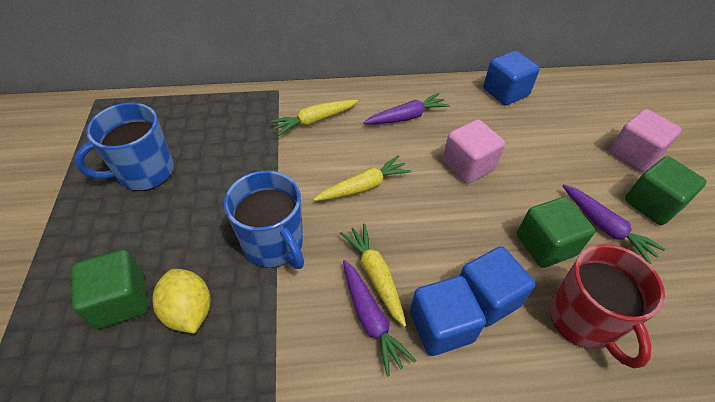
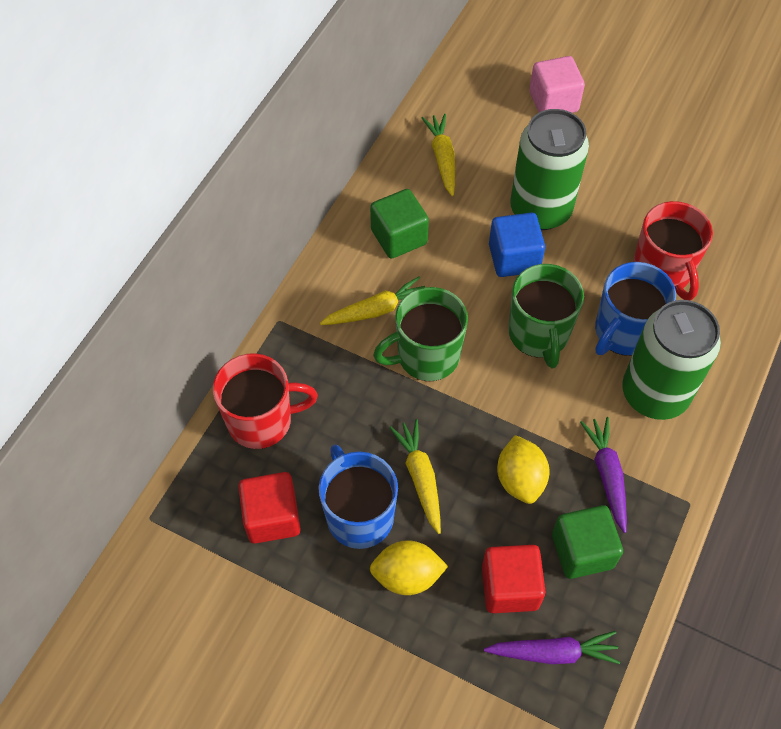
blue cube: 3 -> 1
green can: 0 -> 2
green cube: 3 -> 2
green mug: 0 -> 2
pink cube: 2 -> 1
purple carrot: 3 -> 2
red cube: 0 -> 2
red mug: 1 -> 2
yellow lemon: 1 -> 2

